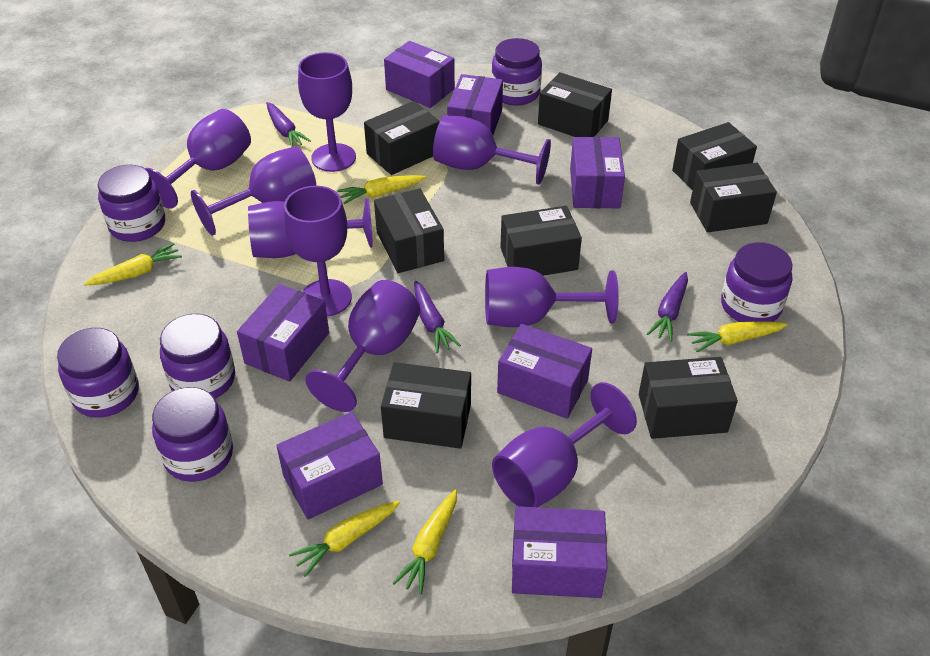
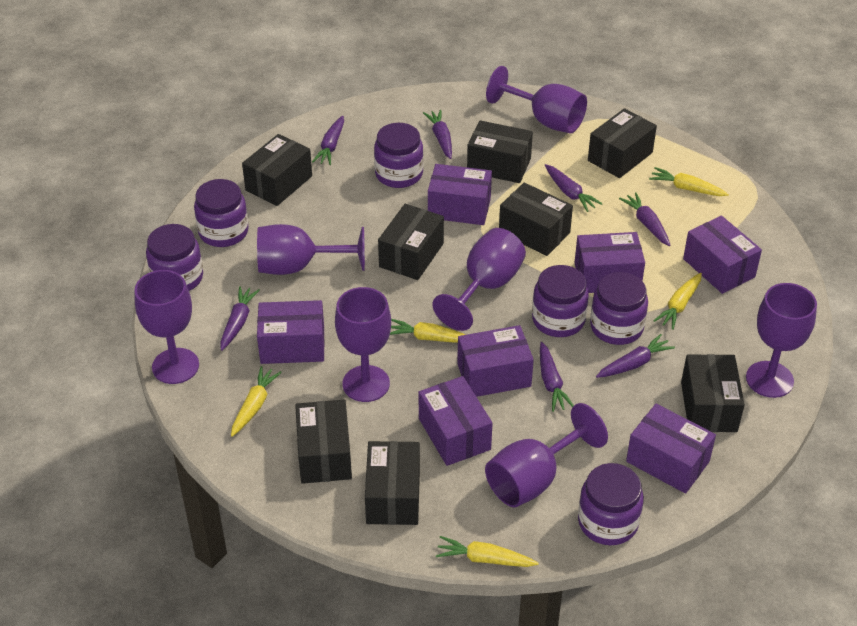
purple carrot: 3 -> 7
purple goblet: 9 -> 7

